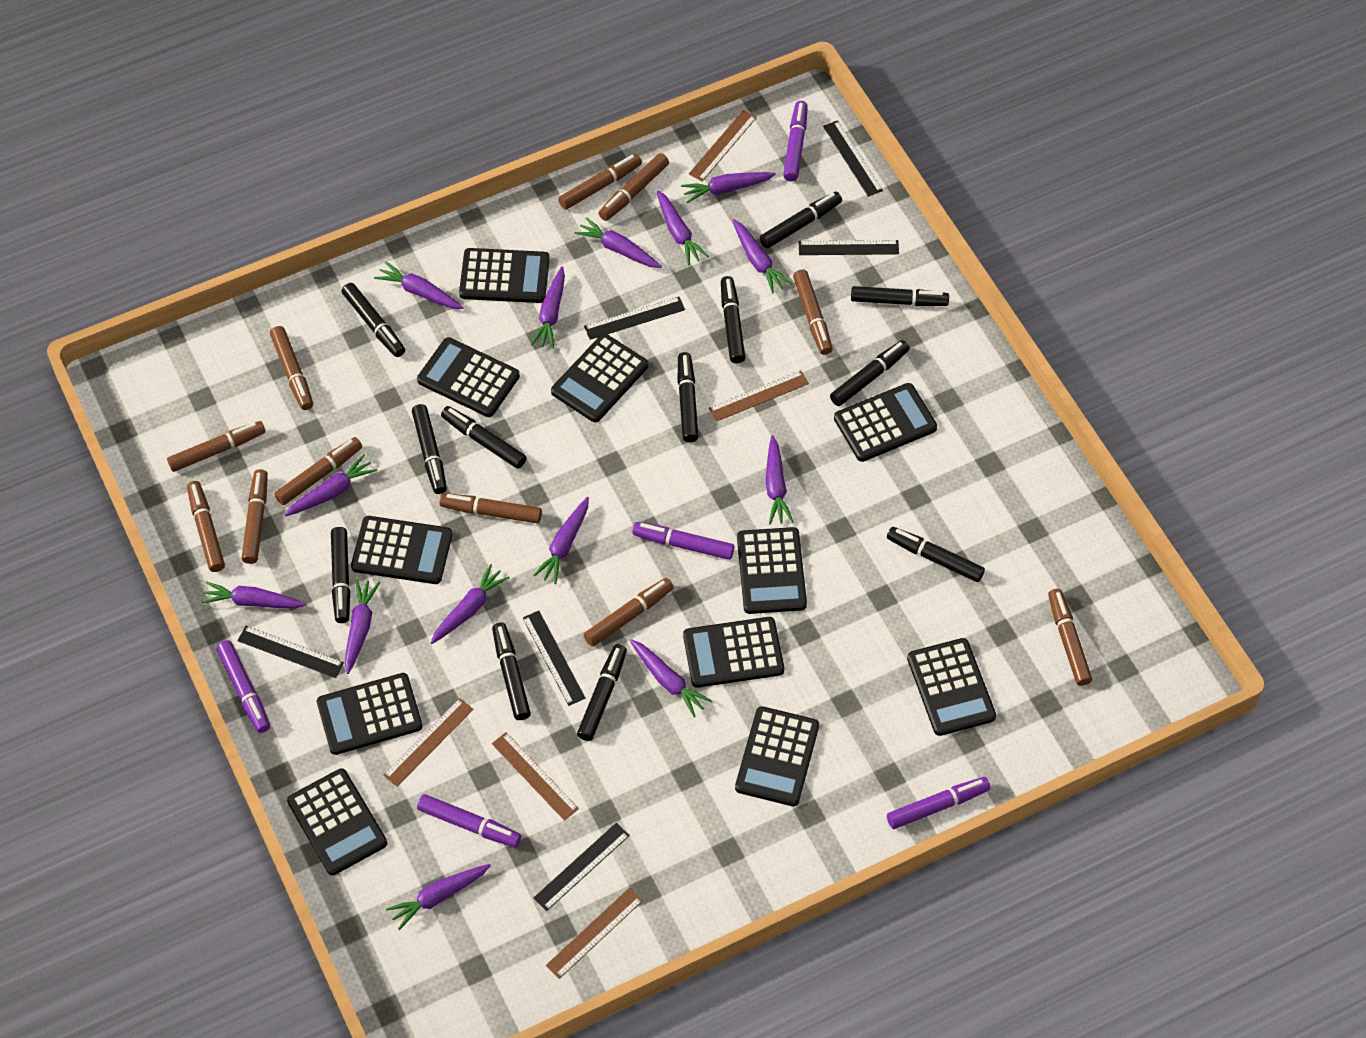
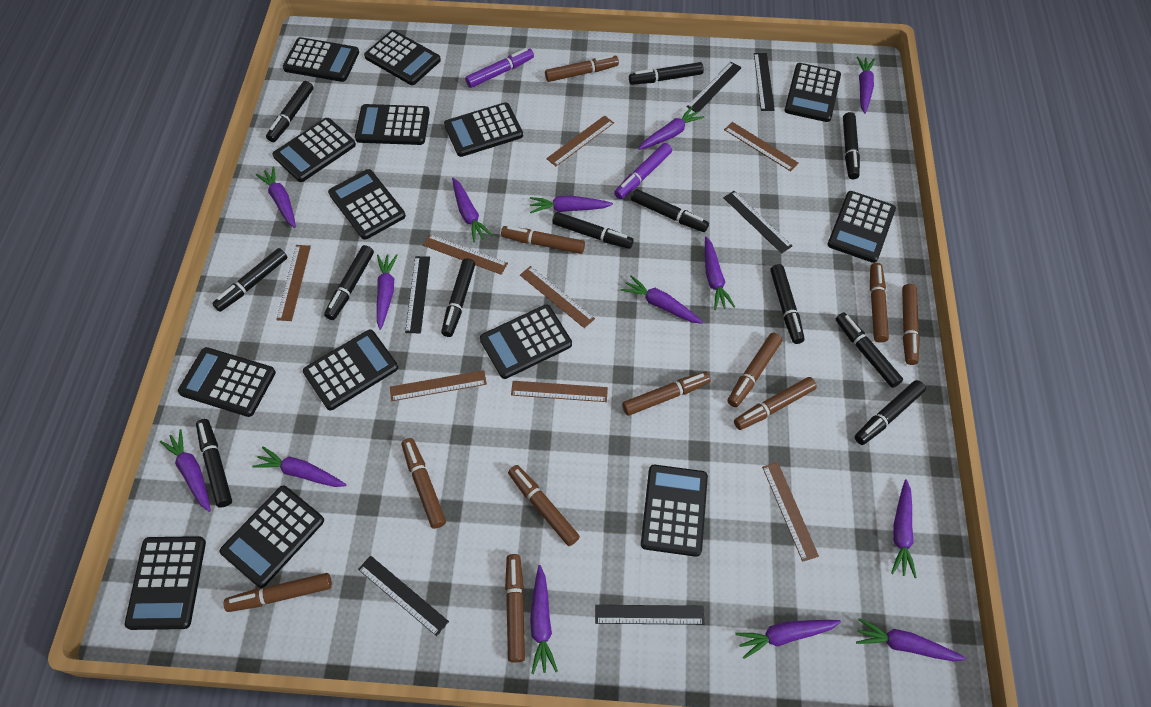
black calculator: 11 -> 14
brown ruler: 5 -> 8
purple marker: 5 -> 2

